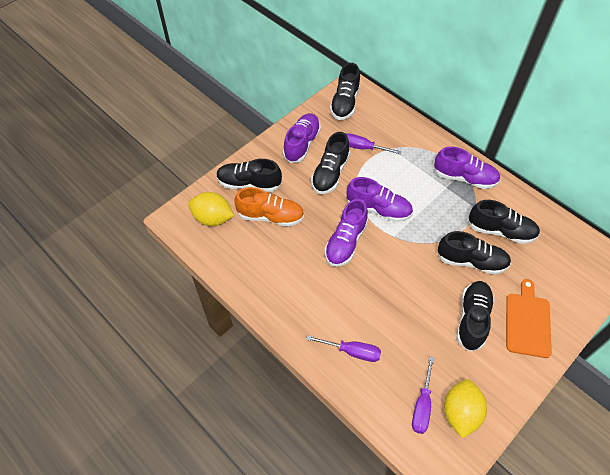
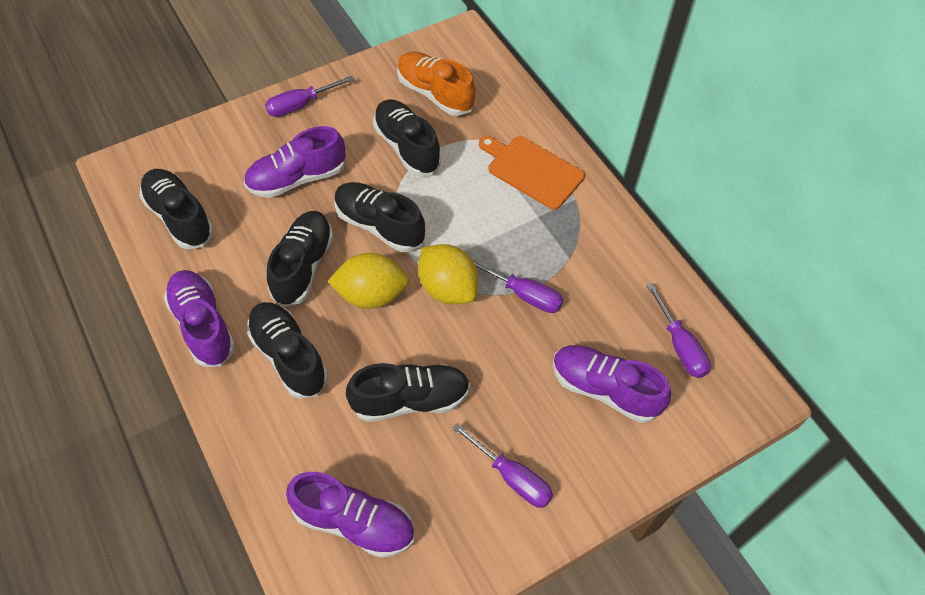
purple screwdriver: 3 -> 4

